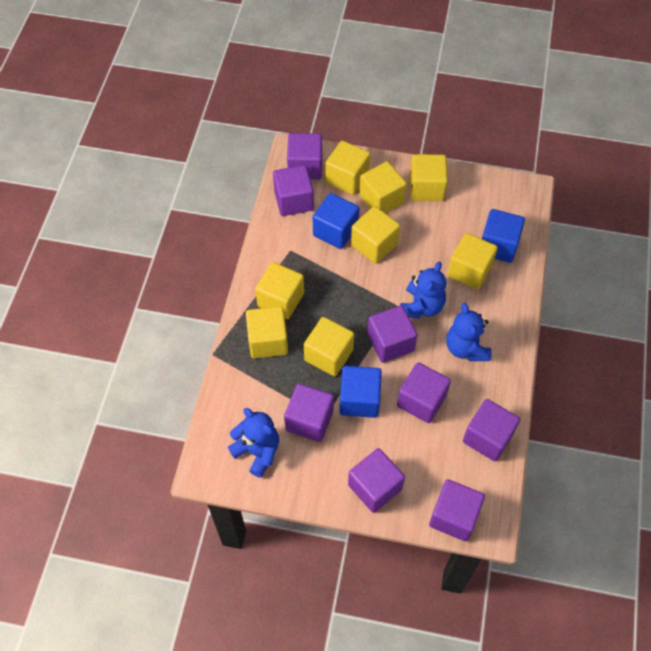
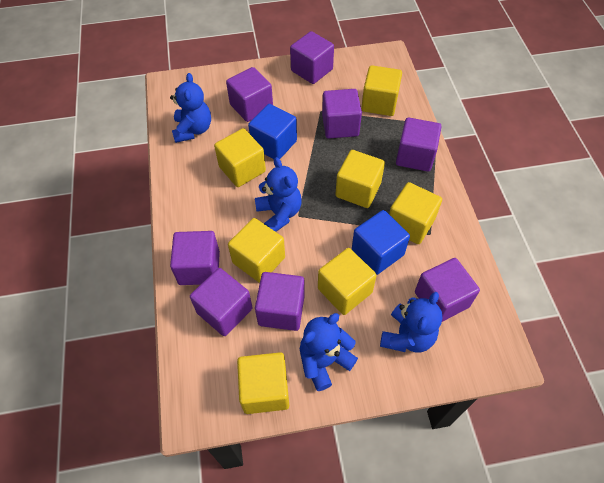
blue cube: 3 -> 2
blue teddy bear: 3 -> 4
yellow cube: 8 -> 7

